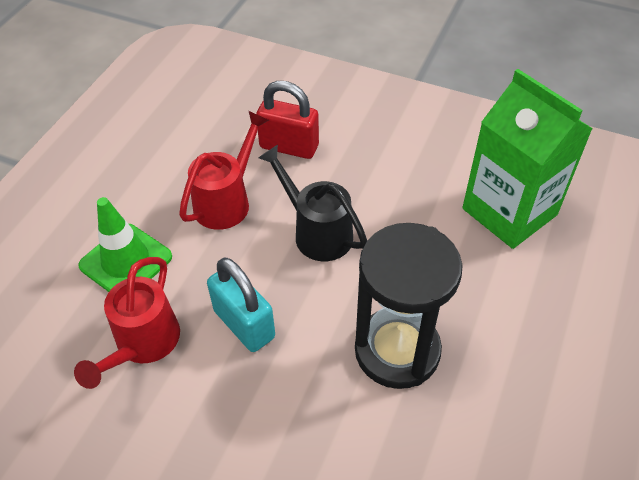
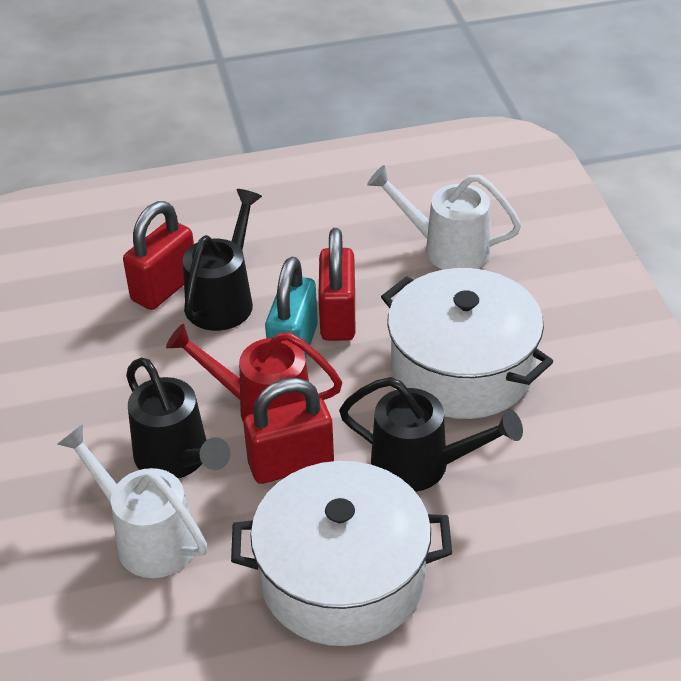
black hourglass: 1 -> 0
black watering can: 1 -> 3
green carton: 1 -> 0
green traffic cone: 1 -> 0
red padlock: 1 -> 3
red watering can: 2 -> 1
white pot: 0 -> 2
white watering can: 0 -> 2

